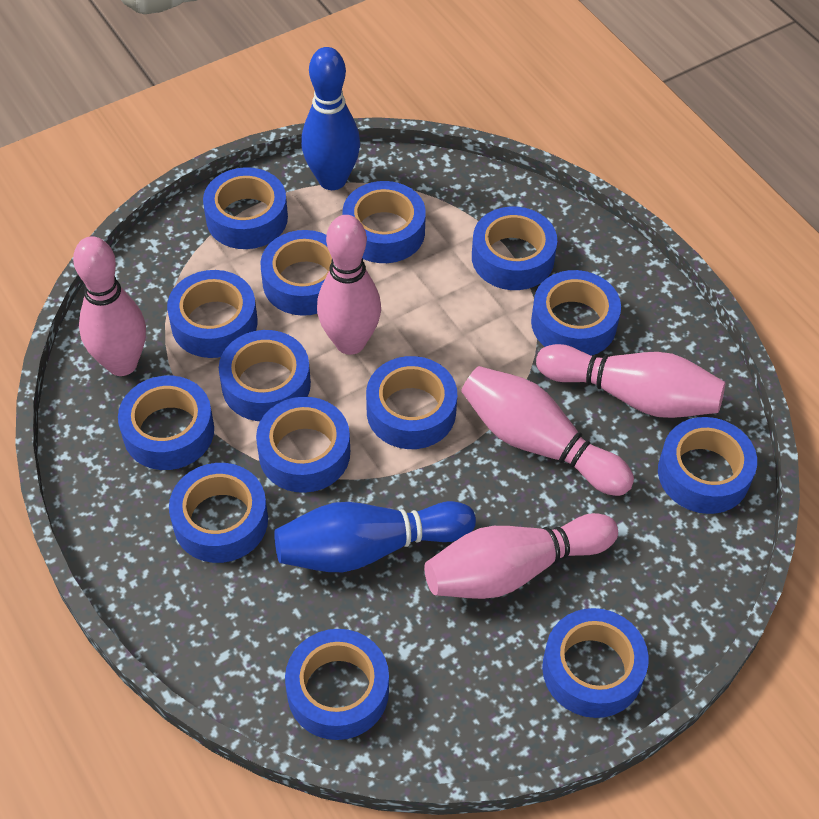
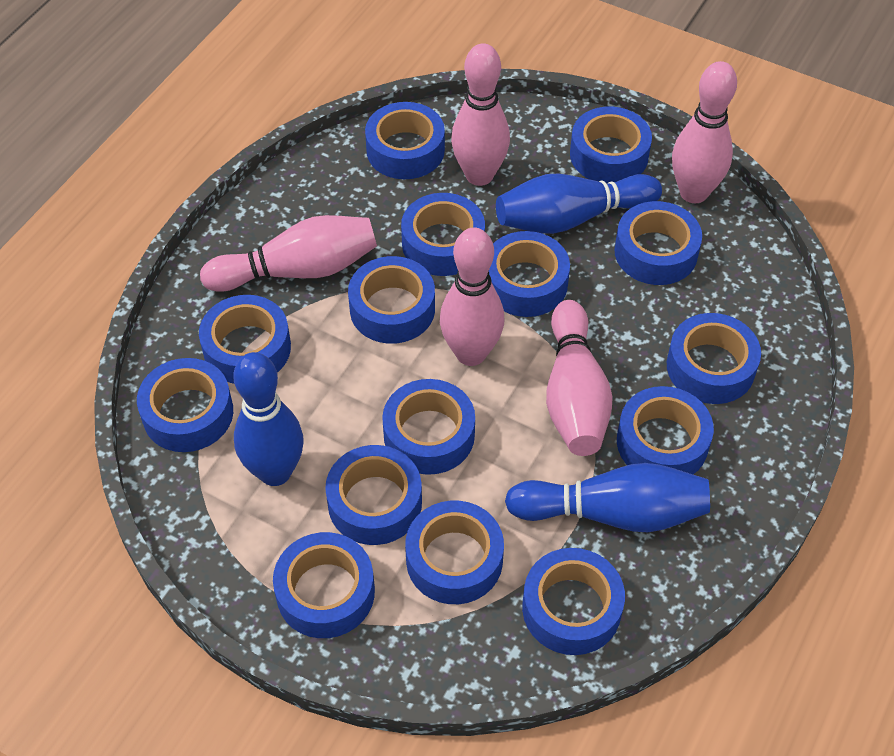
blue bowling pin: 2 -> 3
blue tape: 14 -> 15

